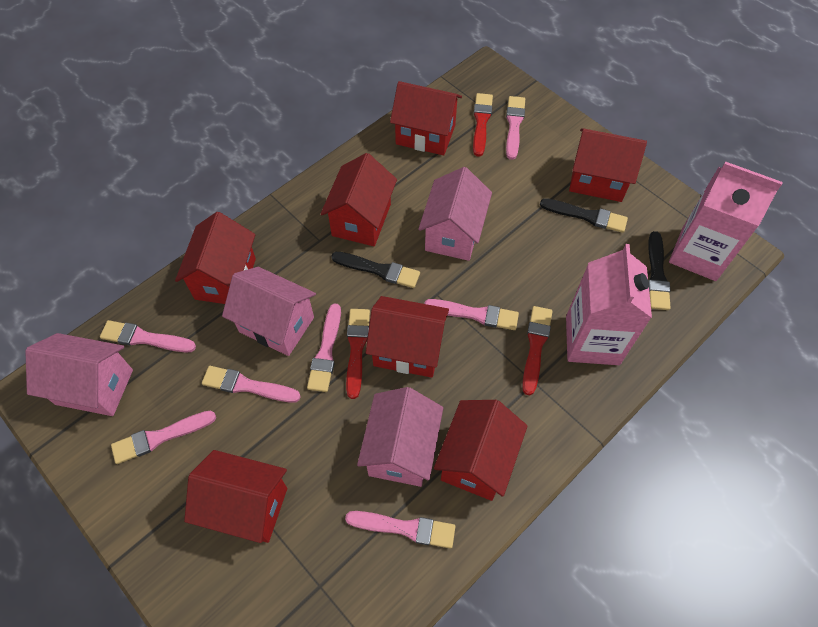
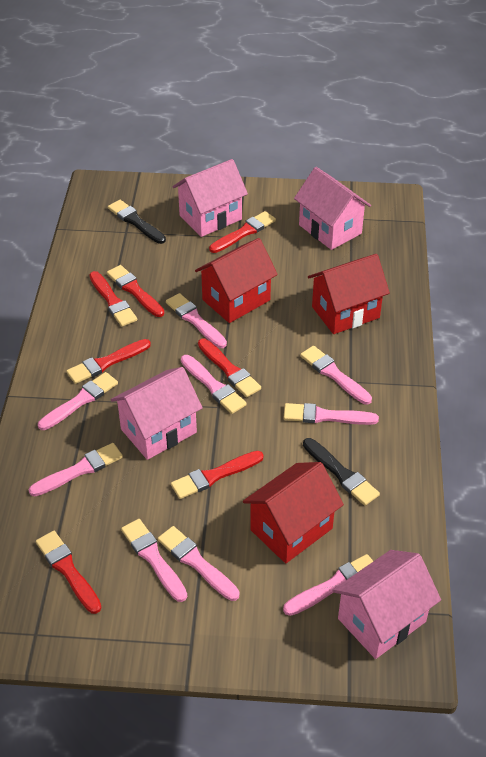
black brush: 3 -> 2
pink brush: 7 -> 9
pink carton: 2 -> 0
red brush: 3 -> 7
red house: 7 -> 3

